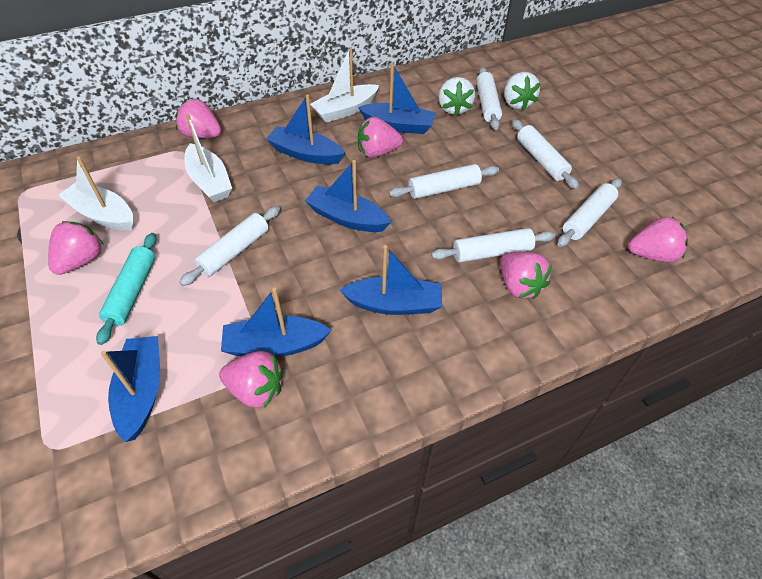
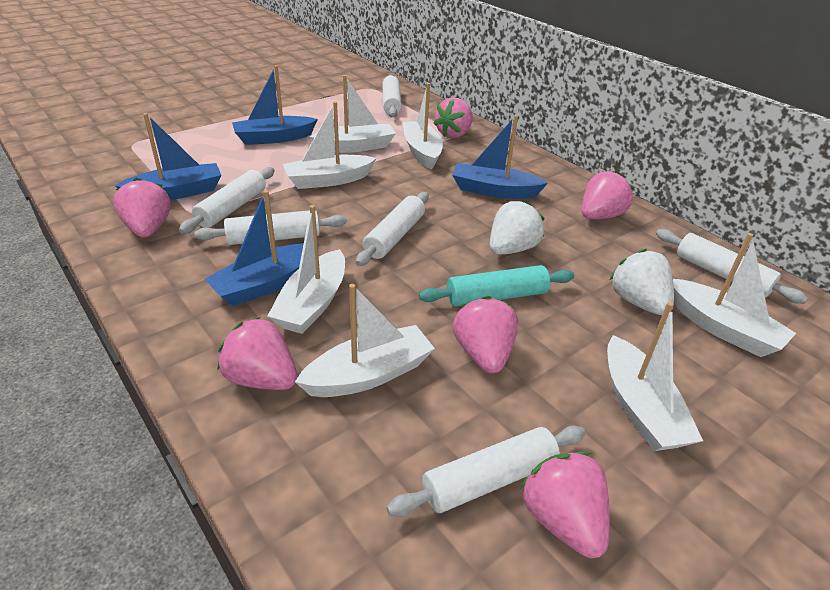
blue boat: 6 -> 4
white boat: 3 -> 7

